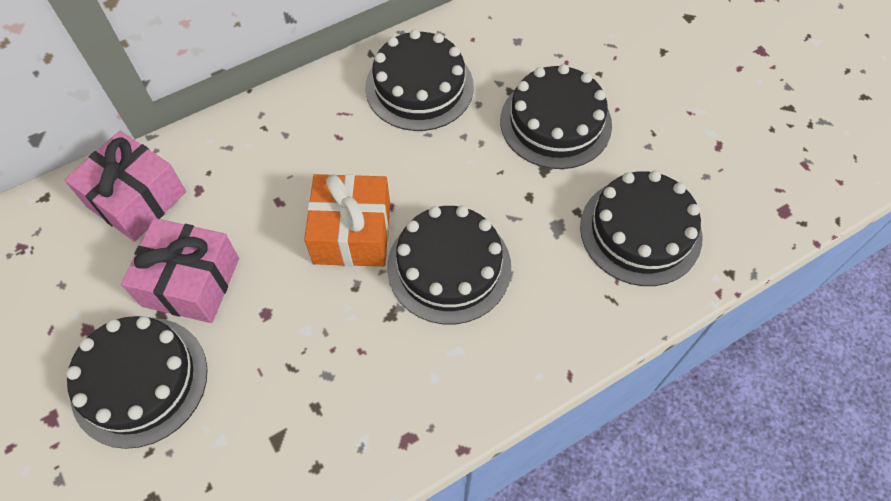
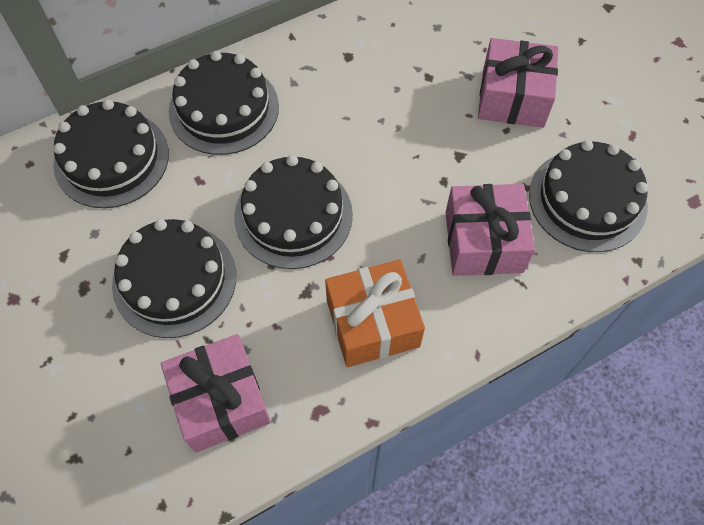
pink gift: 2 -> 3

